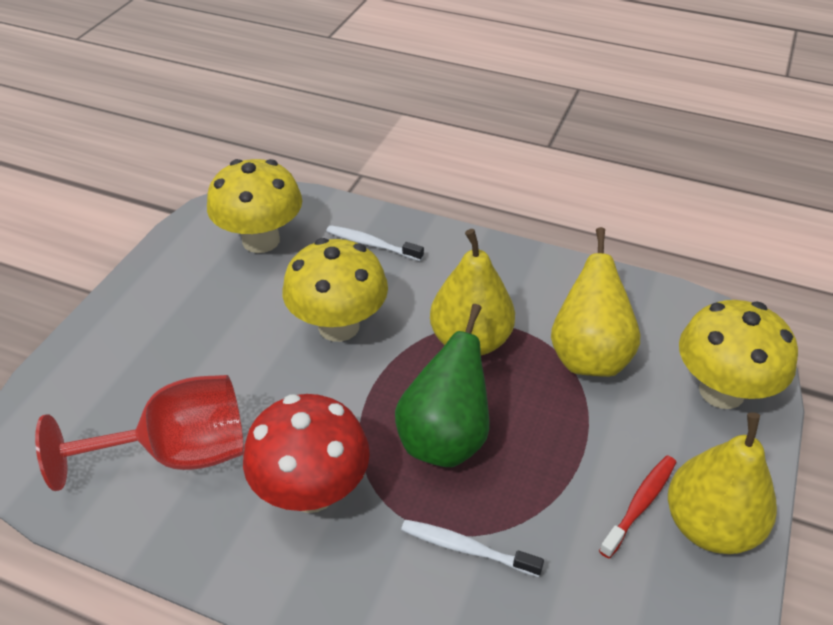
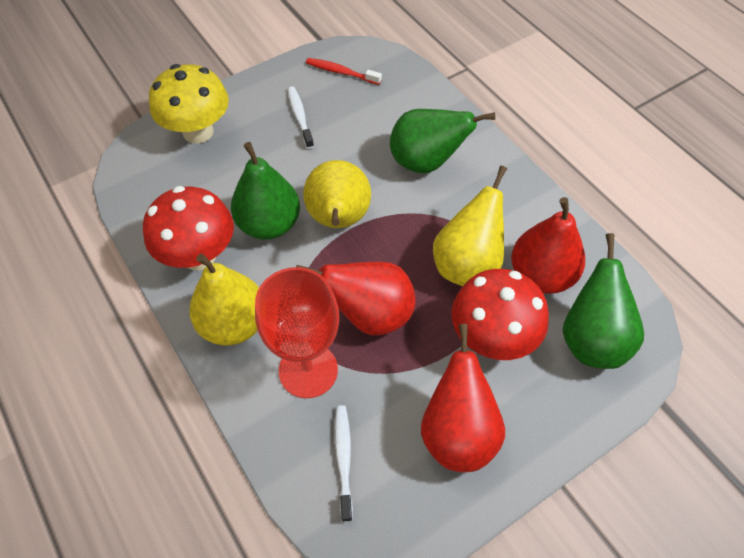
green pear: 1 -> 3
red mushroom: 1 -> 2
red pear: 0 -> 3
yellow mushroom: 3 -> 1

